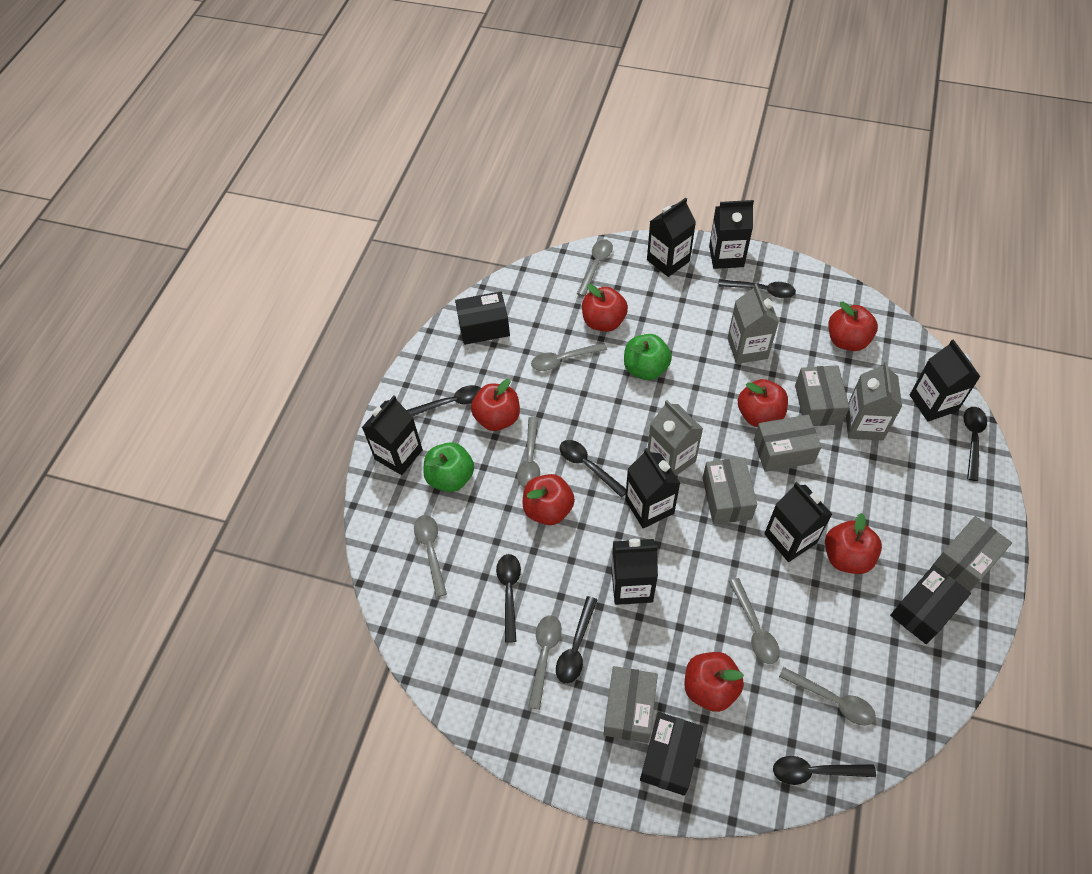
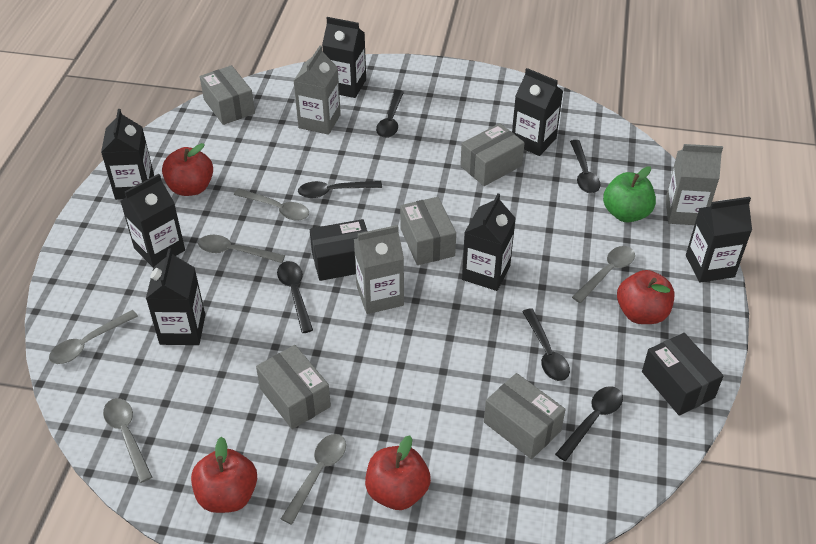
black box: 3 -> 2
black spoon: 7 -> 6
green apple: 2 -> 1
grey spoon: 7 -> 6
red apple: 7 -> 4

